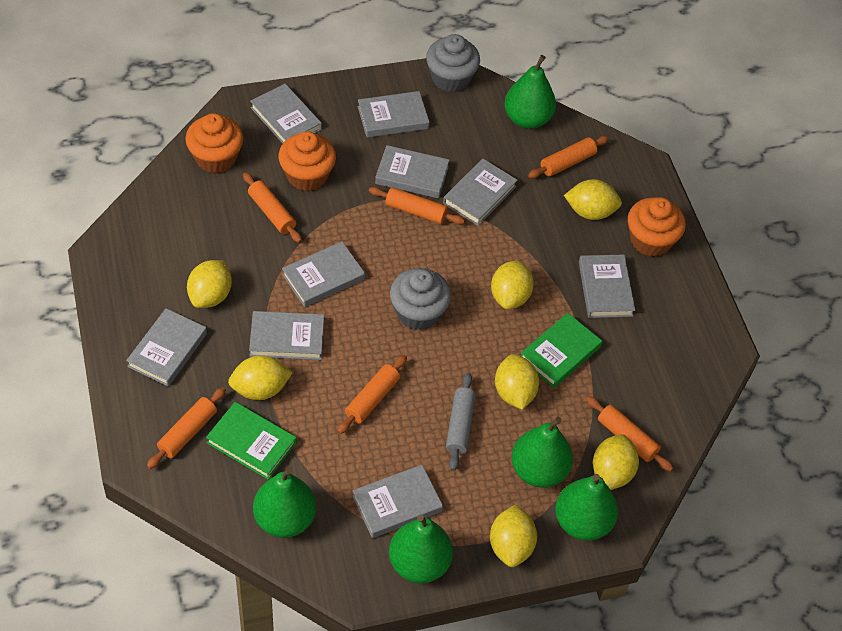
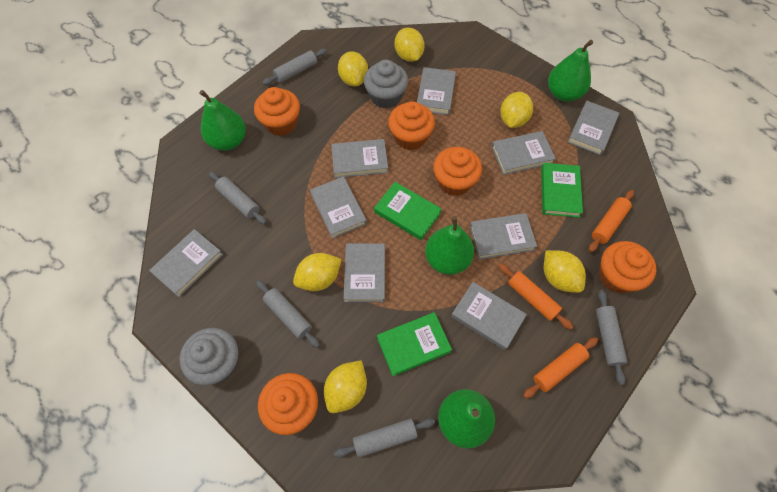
green book: 2 -> 3
green pear: 5 -> 4
grey rolling pin: 1 -> 5
orange cupcake: 3 -> 5
orange rolling pin: 6 -> 3
yellow lemon: 7 -> 6

